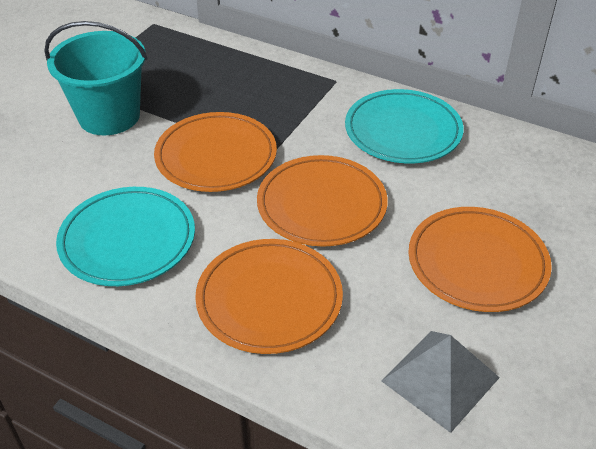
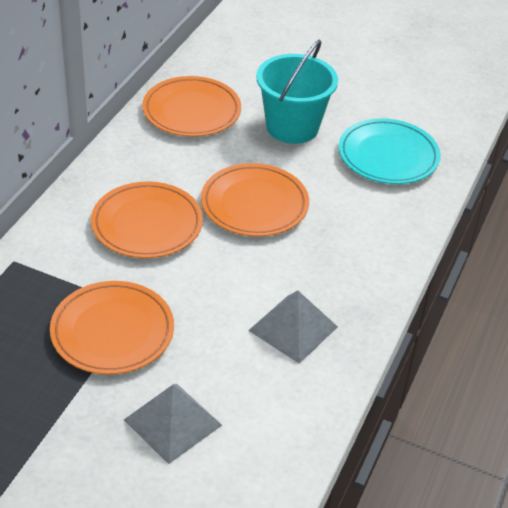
grey pyramid: 1 -> 2
turquoise plate: 2 -> 1

